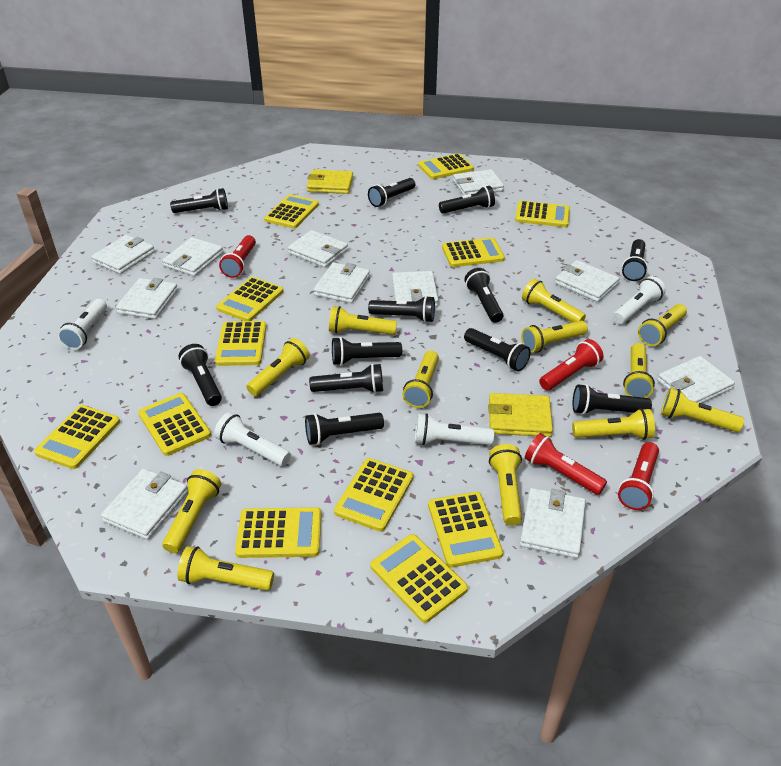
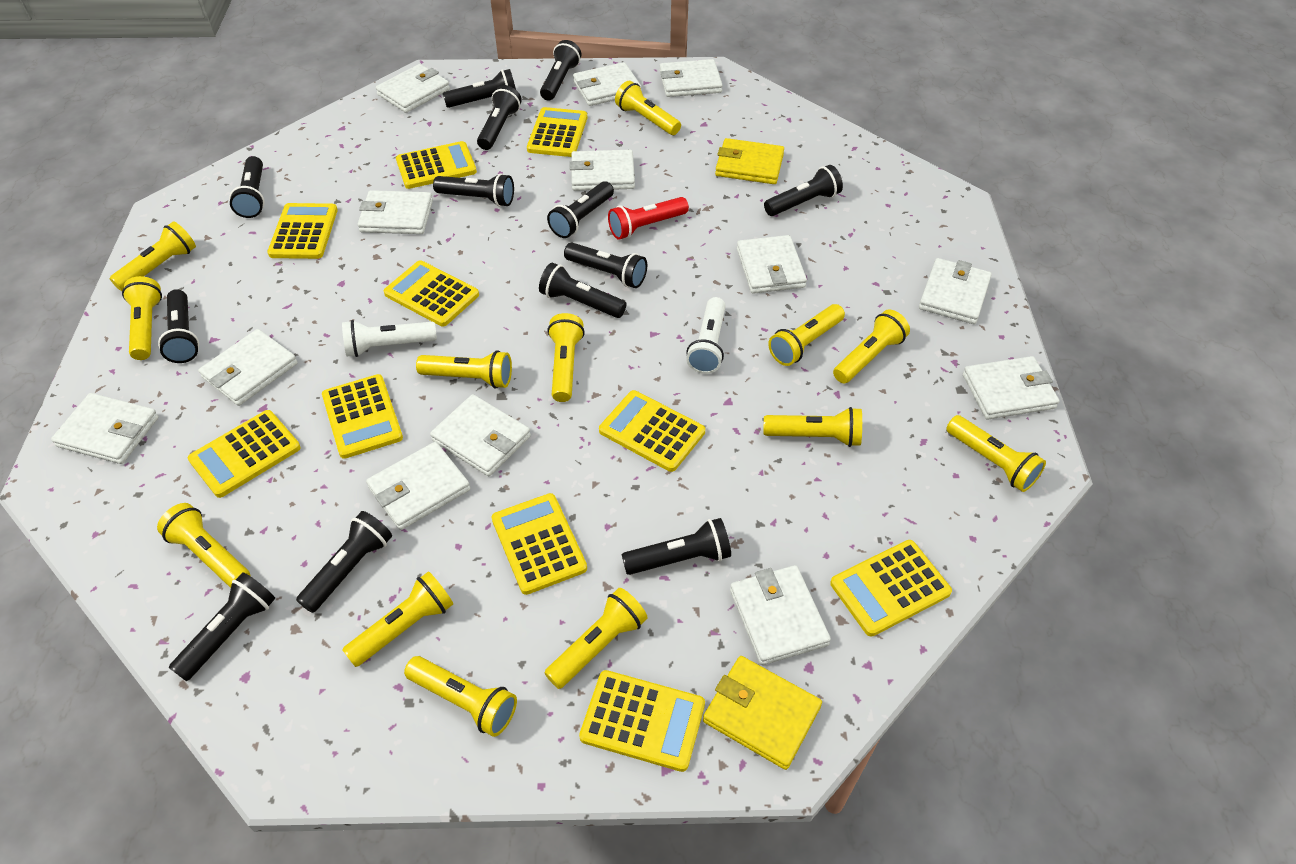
black flashlight: 12 -> 13
red flashlight: 4 -> 1
white flashlight: 4 -> 2
white wallet: 11 -> 13
yellow calculator: 12 -> 10
yellow flashlight: 12 -> 13

